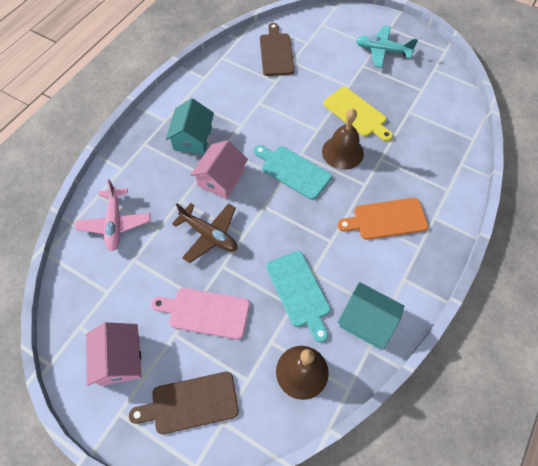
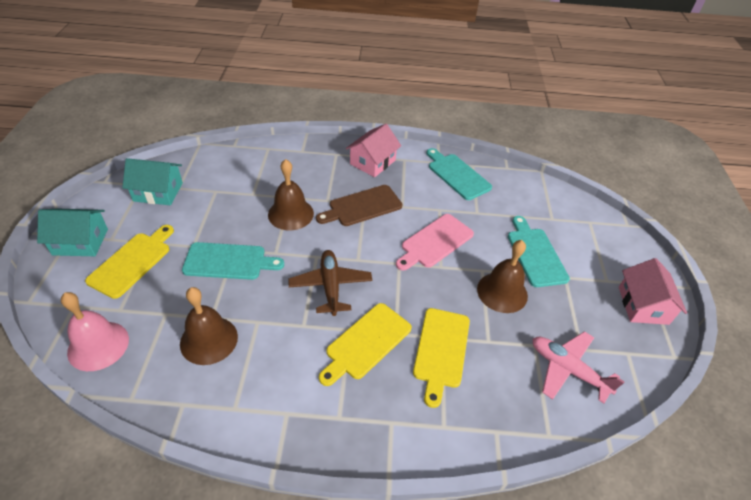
brown bell: 2 -> 3
brown cutting board: 2 -> 1
orange cutting board: 1 -> 0
pink bell: 0 -> 1
turquoise cutting board: 2 -> 3
turquoise plane: 1 -> 0
yellow cutting board: 1 -> 3

